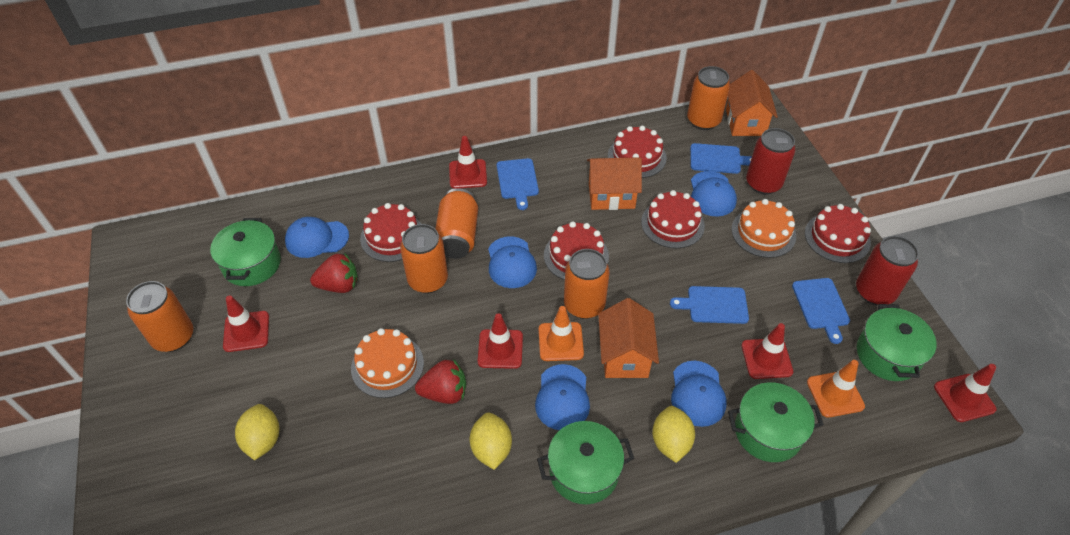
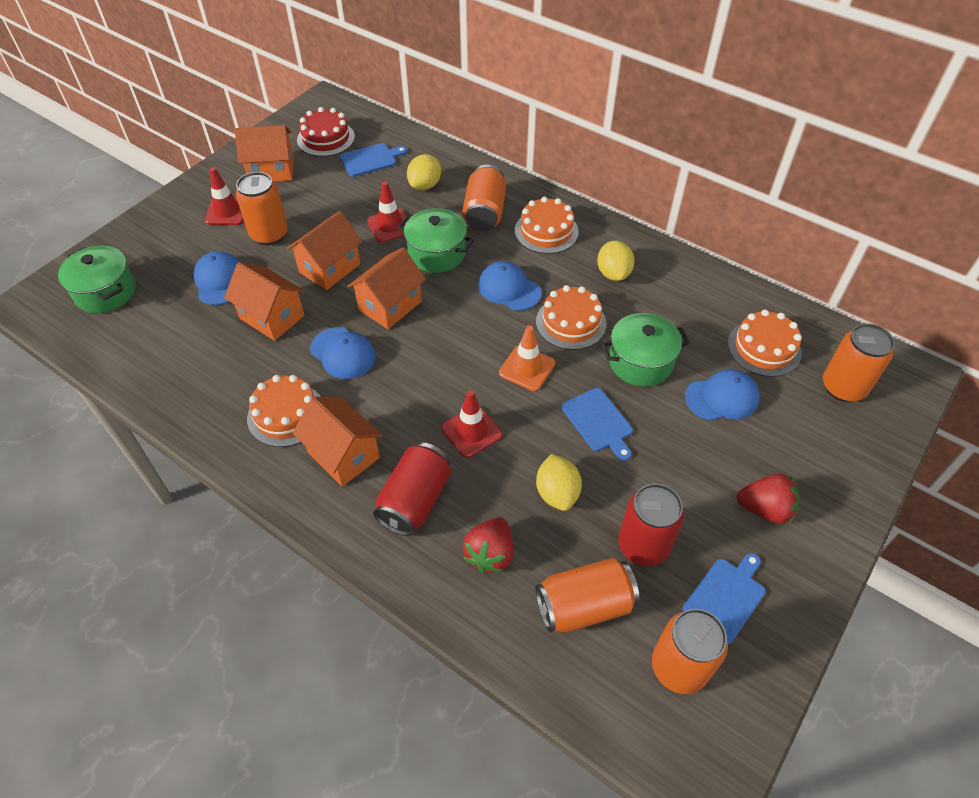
blue cap: 5 -> 4
blue cutting board: 4 -> 3
green pot: 4 -> 3
orange cake: 2 -> 4
orange house: 3 -> 5
orange traffic cone: 2 -> 1
red cake: 5 -> 1
red traffic cone: 5 -> 3

